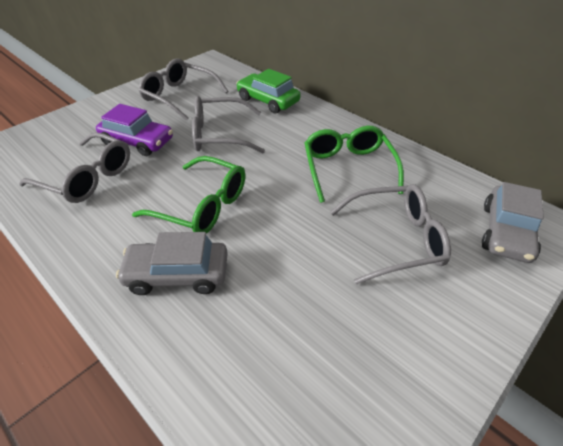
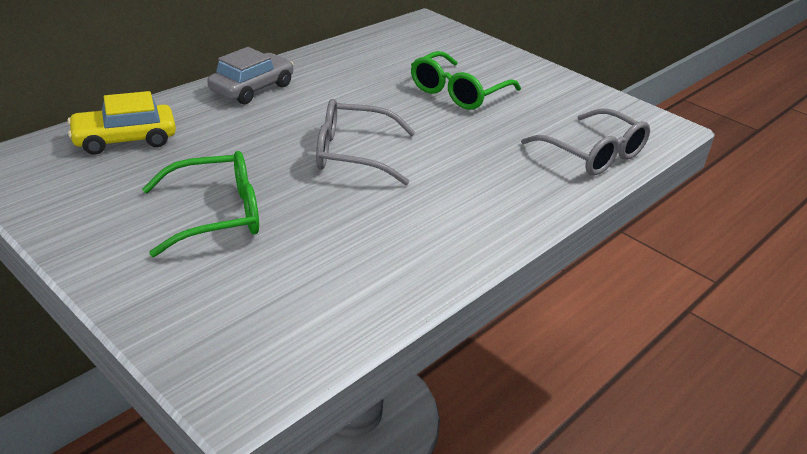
green car: 1 -> 0
grey car: 2 -> 1
grey glasses: 4 -> 2
purple car: 1 -> 0
yellow car: 0 -> 1

